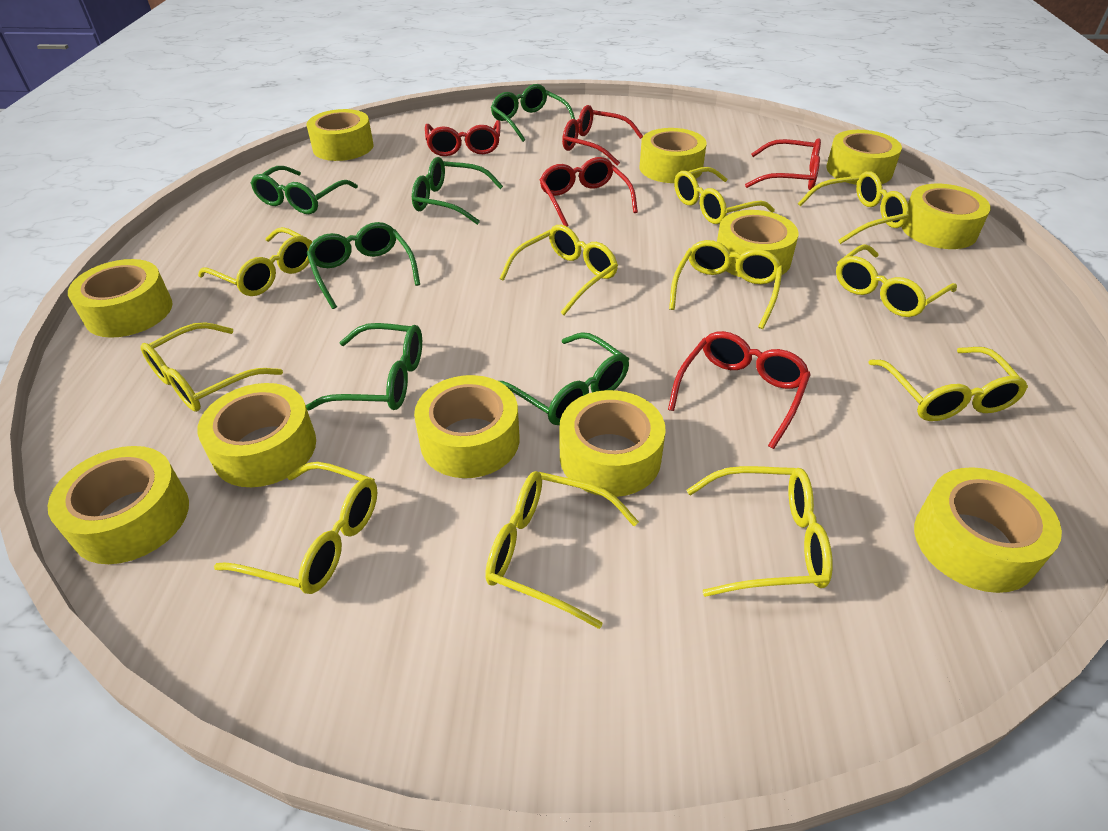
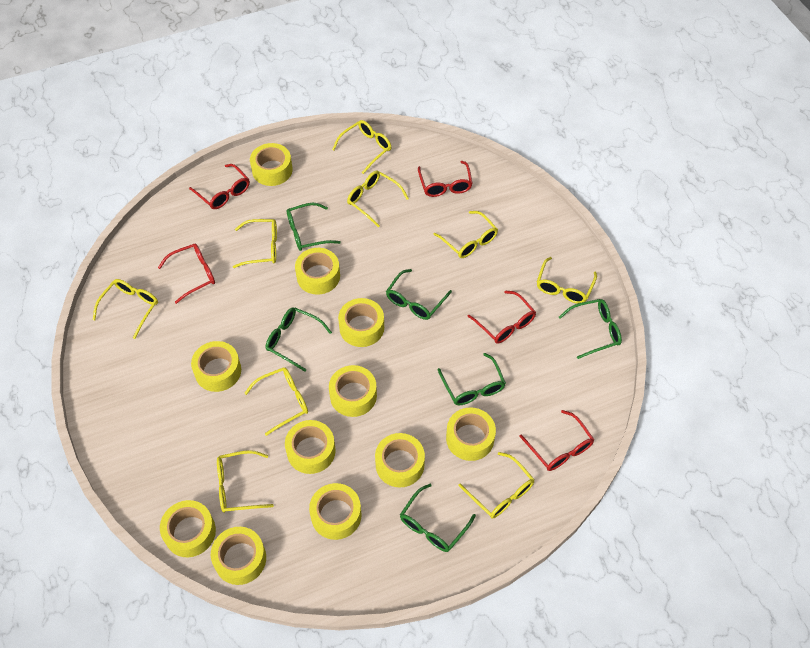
yellow glasses: 11 -> 9

